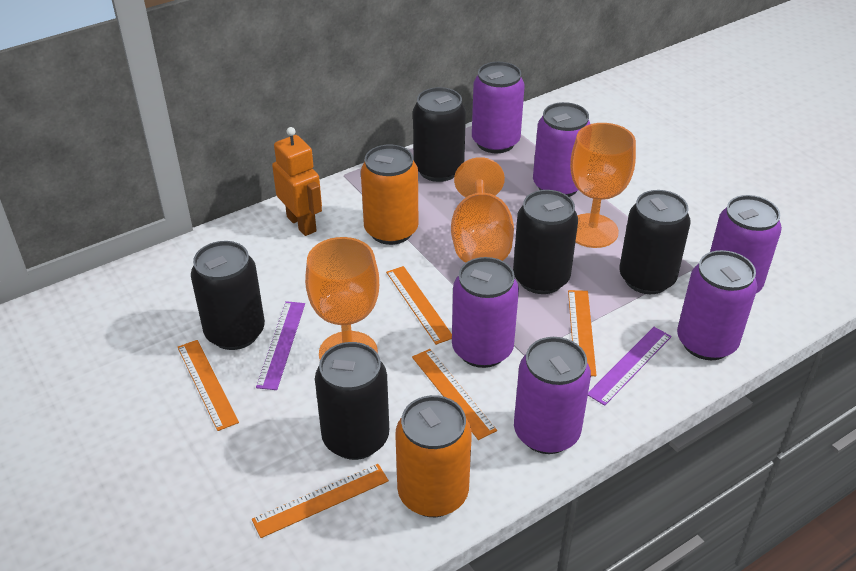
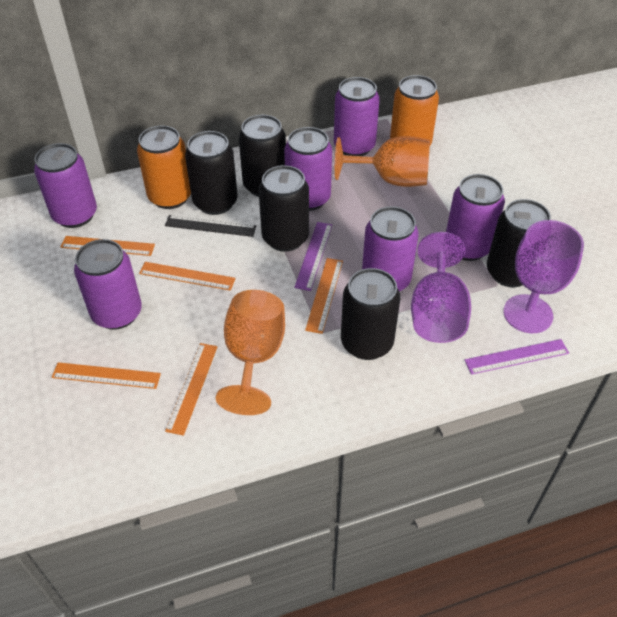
black ruler: 0 -> 1
orange goblet: 3 -> 2
orange robot: 1 -> 0
purple goblet: 0 -> 2

